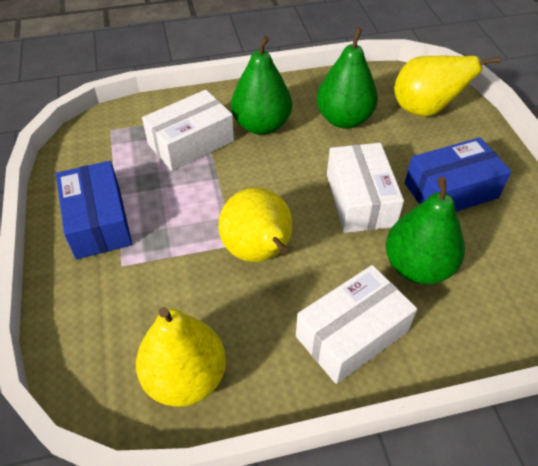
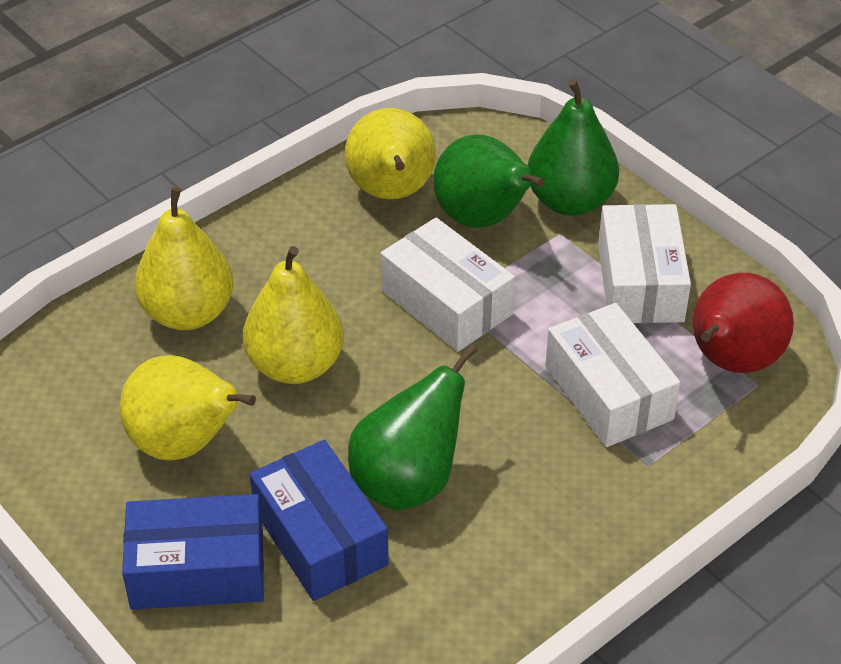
red pear: 0 -> 1
yellow pear: 3 -> 4

